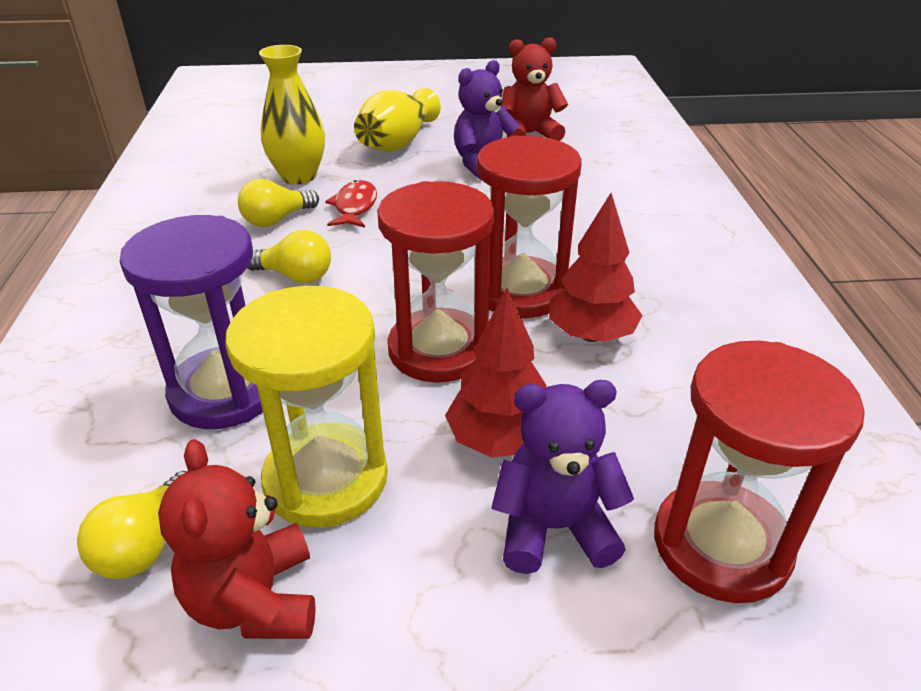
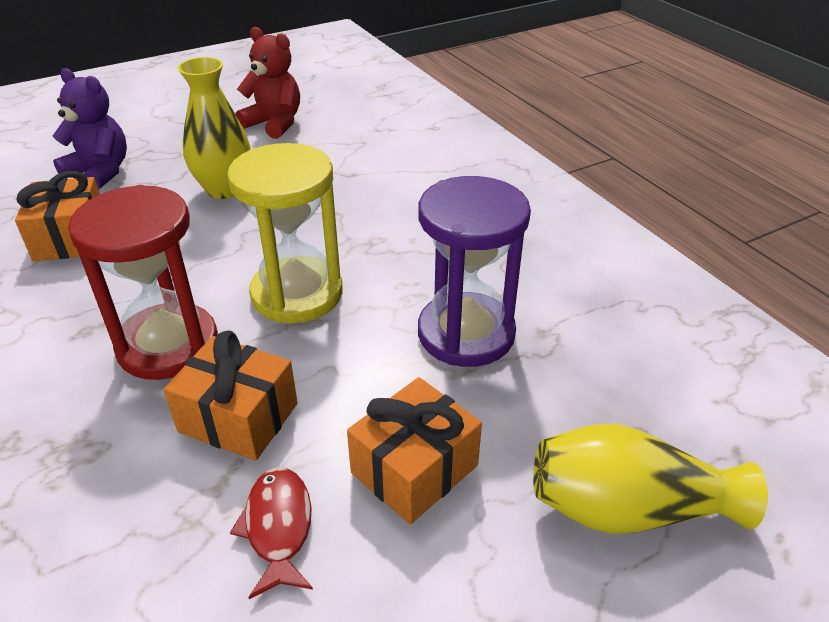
orange gift: 0 -> 3
purple teddy bear: 2 -> 1
red hourglass: 3 -> 1
red teddy bear: 2 -> 1
red tree: 2 -> 0
yellow light bulb: 3 -> 0

